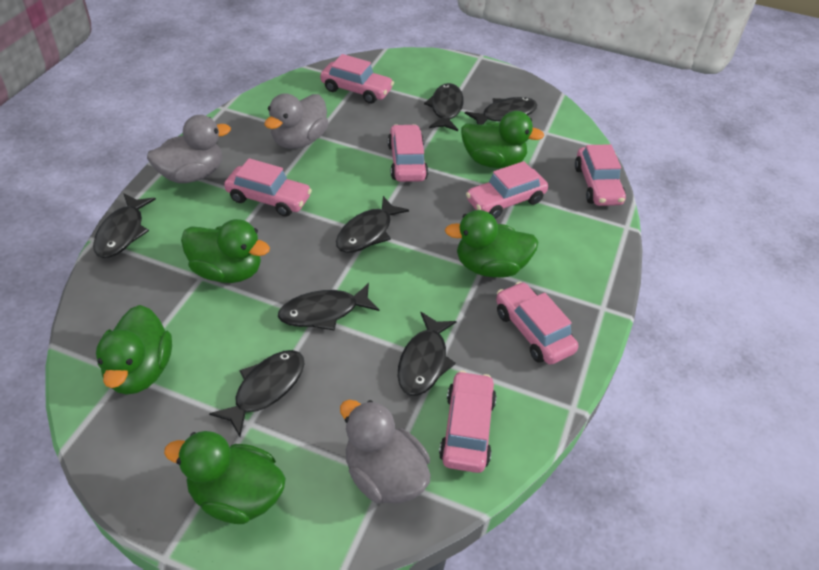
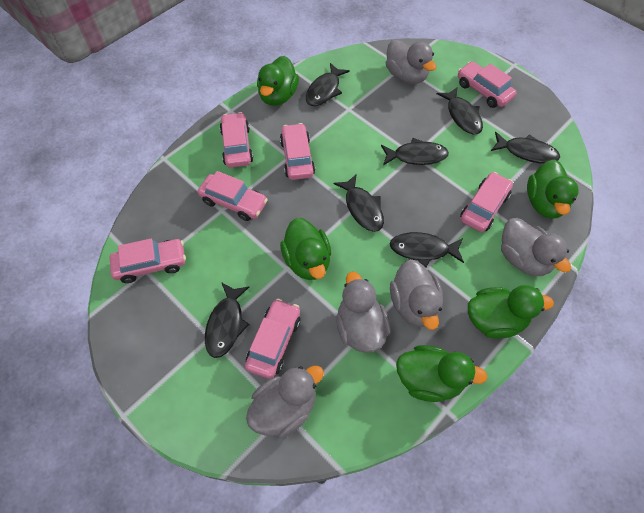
grey duck: 3 -> 5

